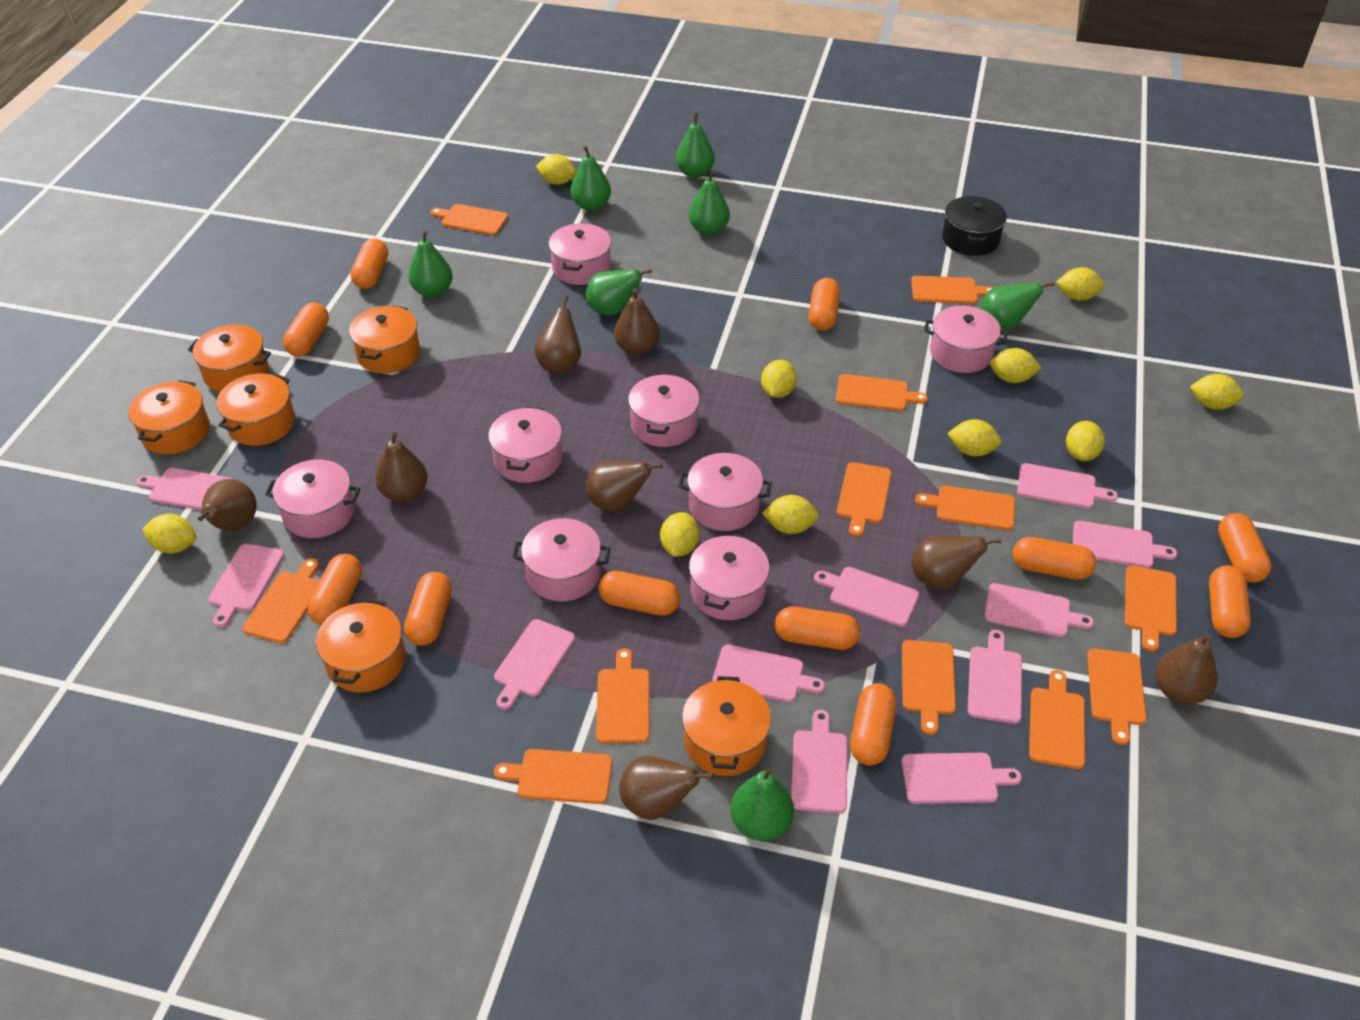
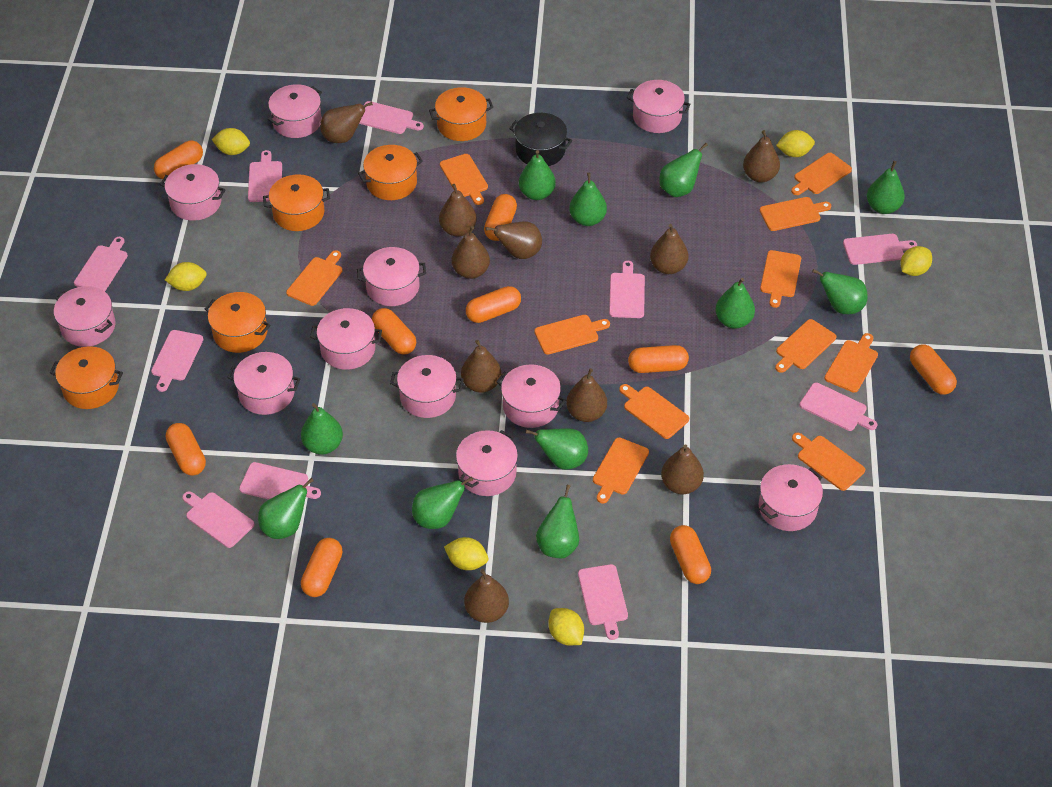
brown pear: 8 -> 10
green pear: 7 -> 11
orange capsule: 11 -> 9
orange cutting board: 12 -> 11
orange pot: 6 -> 5
pink cutting board: 11 -> 10
pink pot: 8 -> 11
yellow lemon: 10 -> 6

